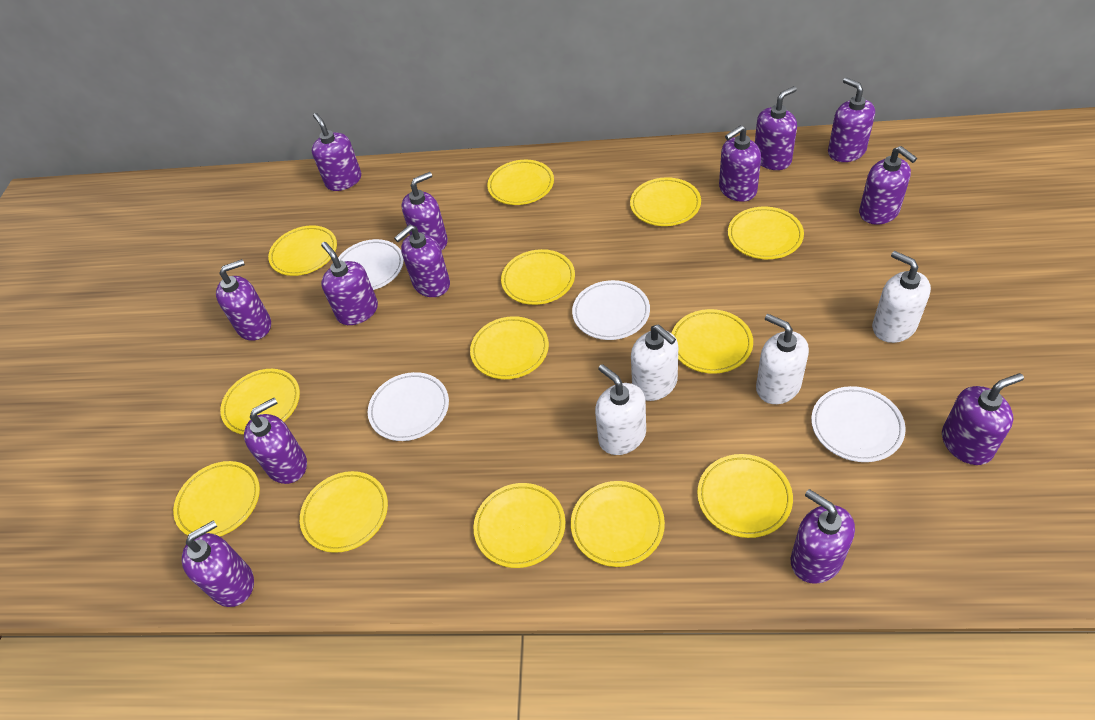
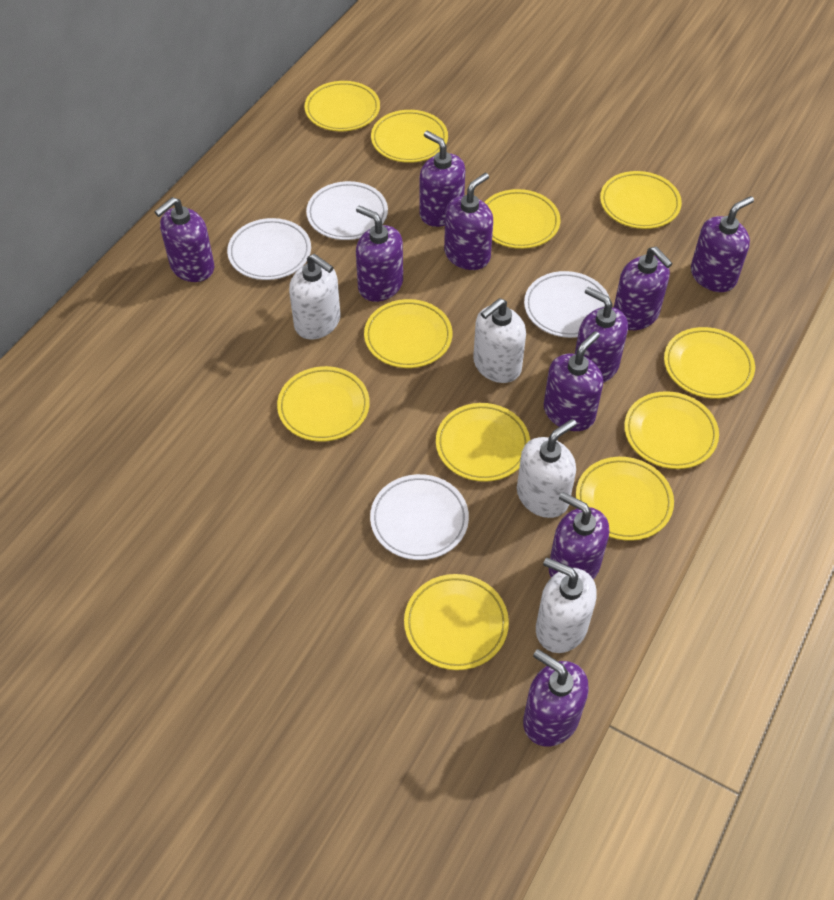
purple soap dispenser: 13 -> 10
yellow plate: 13 -> 11

